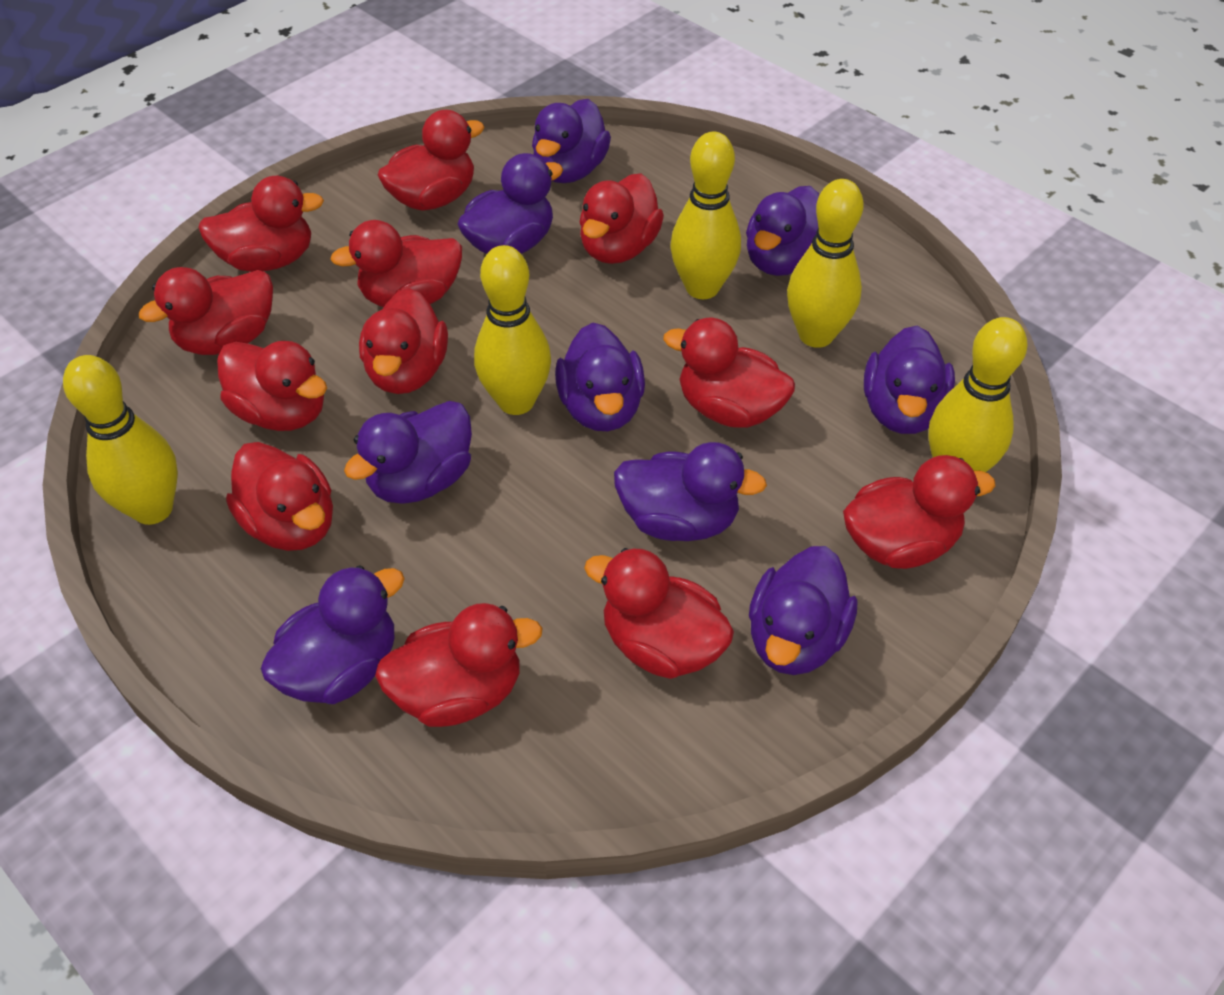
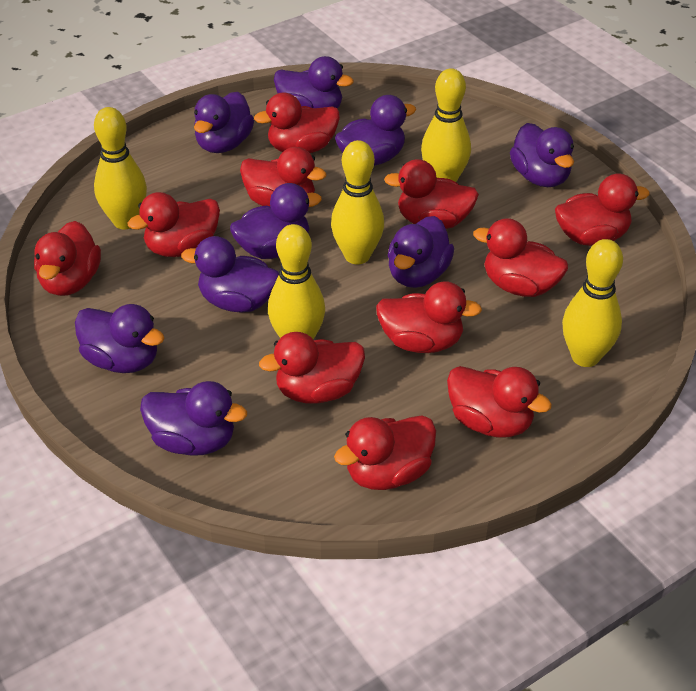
red duck: 12 -> 11

